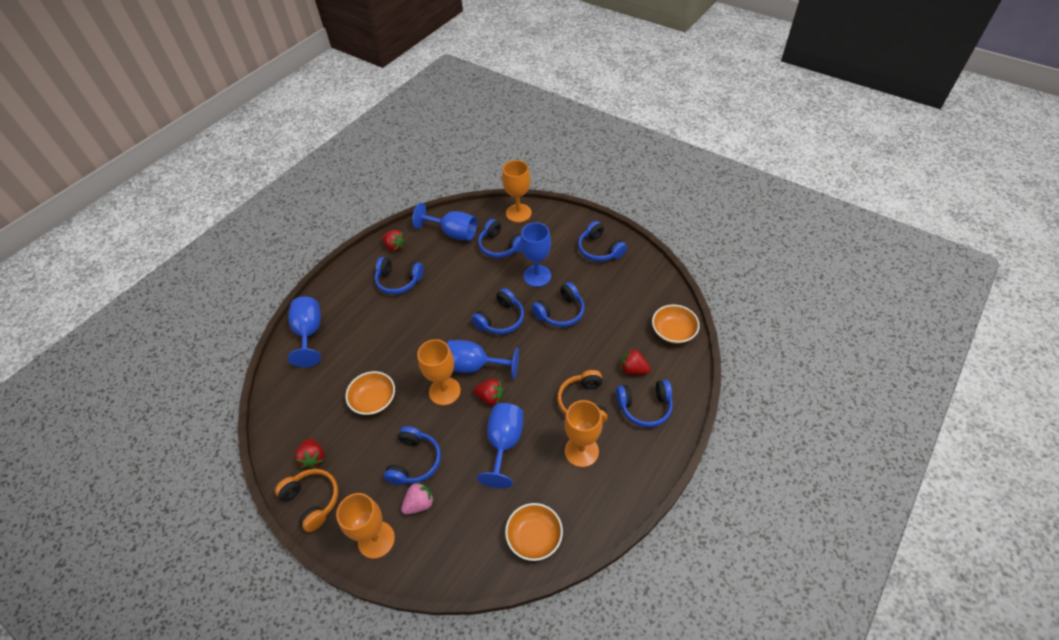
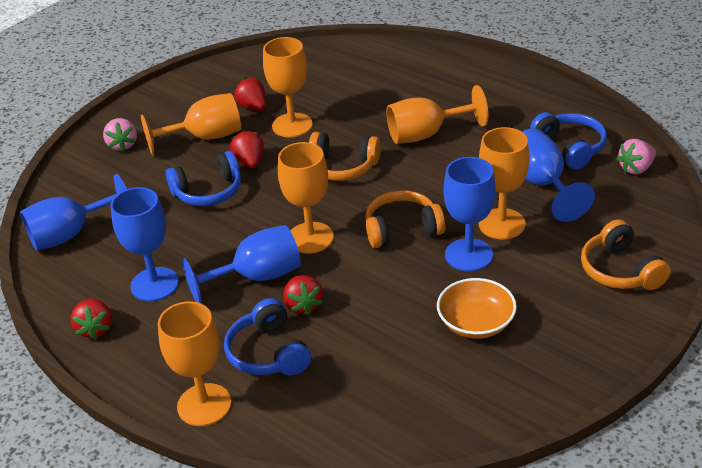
blue headphones: 7 -> 3
orange bowl: 3 -> 1
orange goblet: 4 -> 6
orange headphones: 2 -> 3
pink strawberry: 1 -> 2

